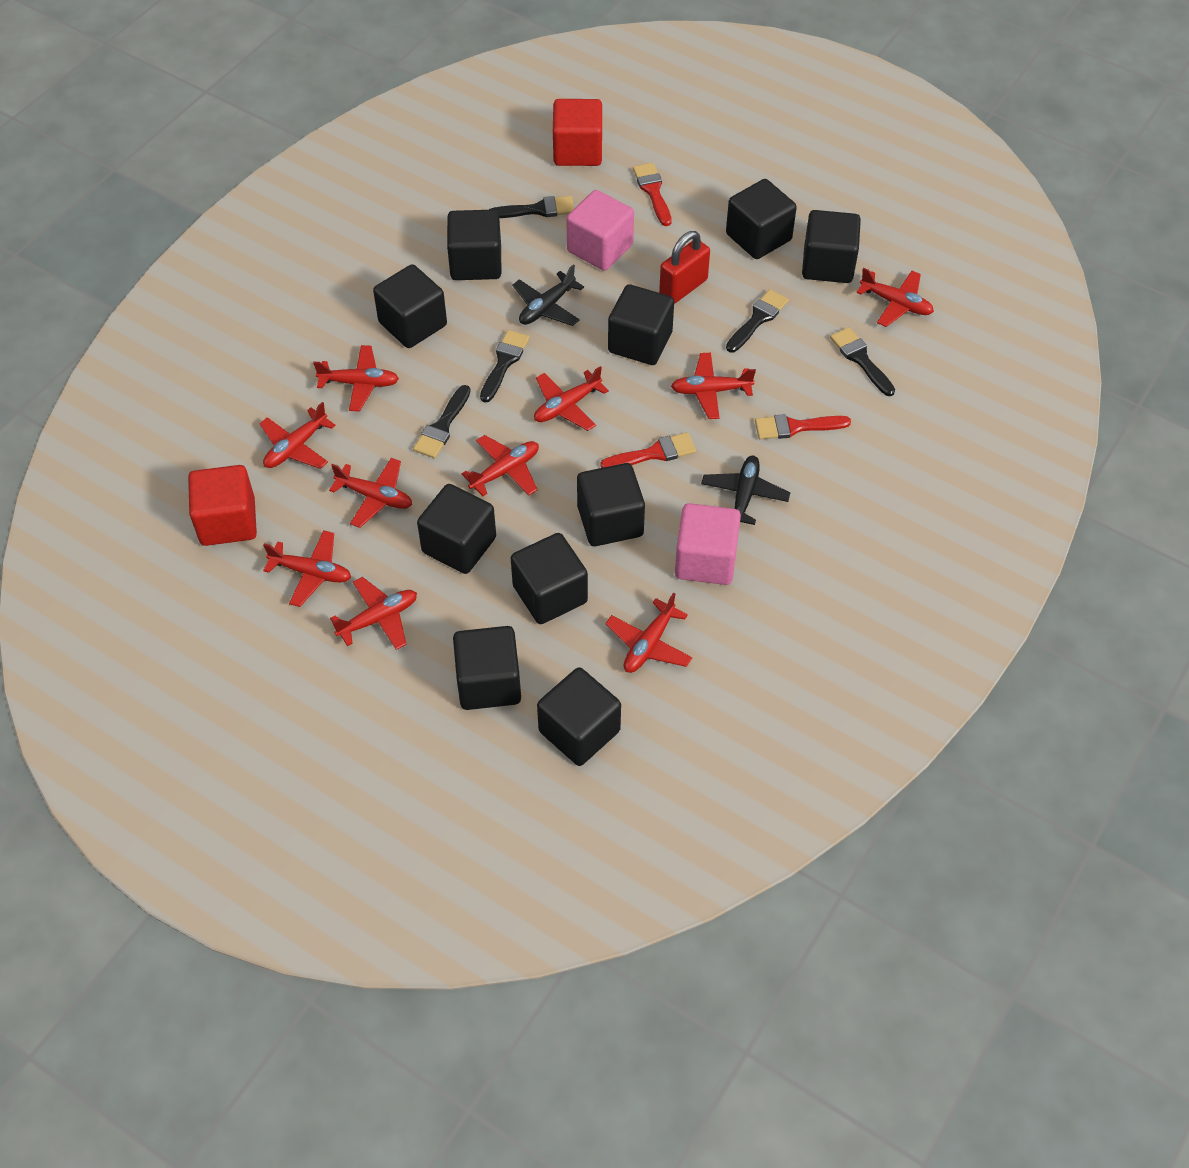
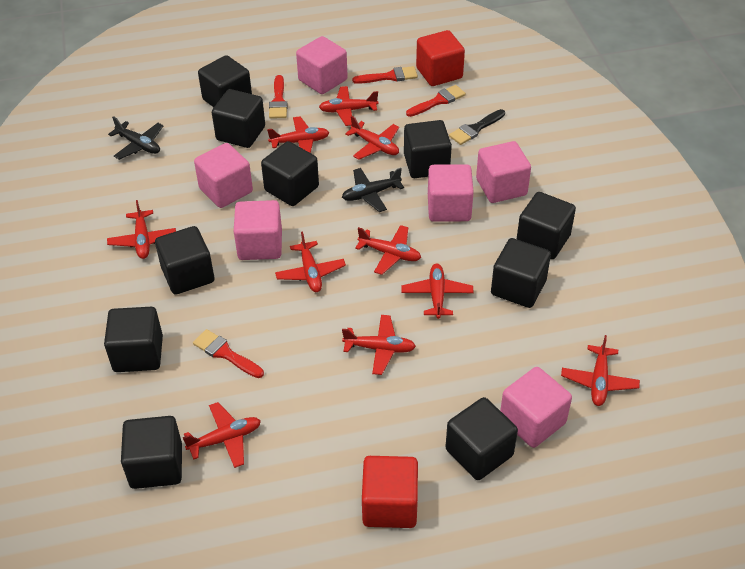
black brush: 5 -> 1
pink cube: 2 -> 6
red brush: 3 -> 4
red padlock: 1 -> 0

